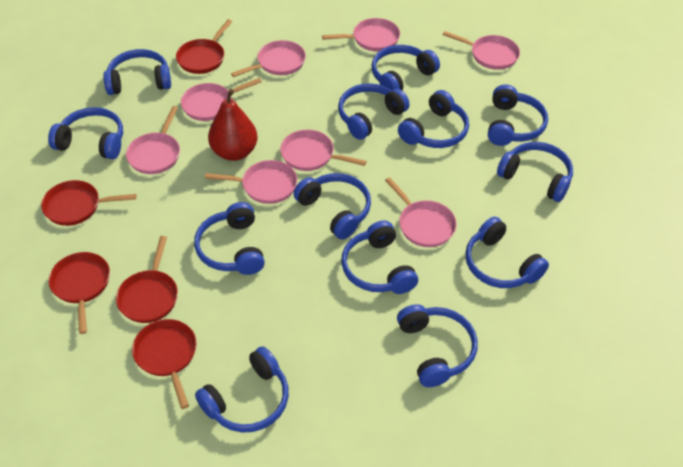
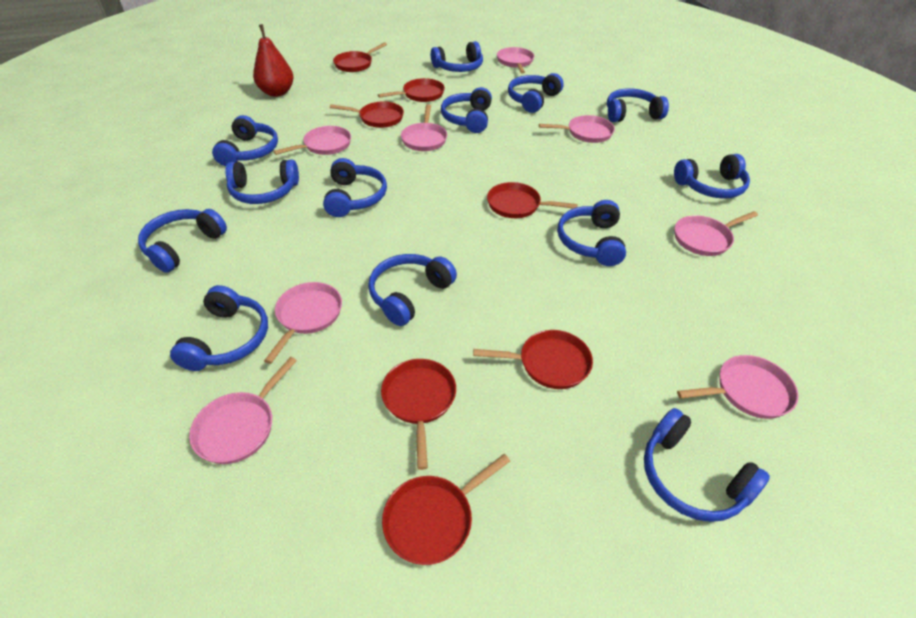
red pan: 5 -> 7

